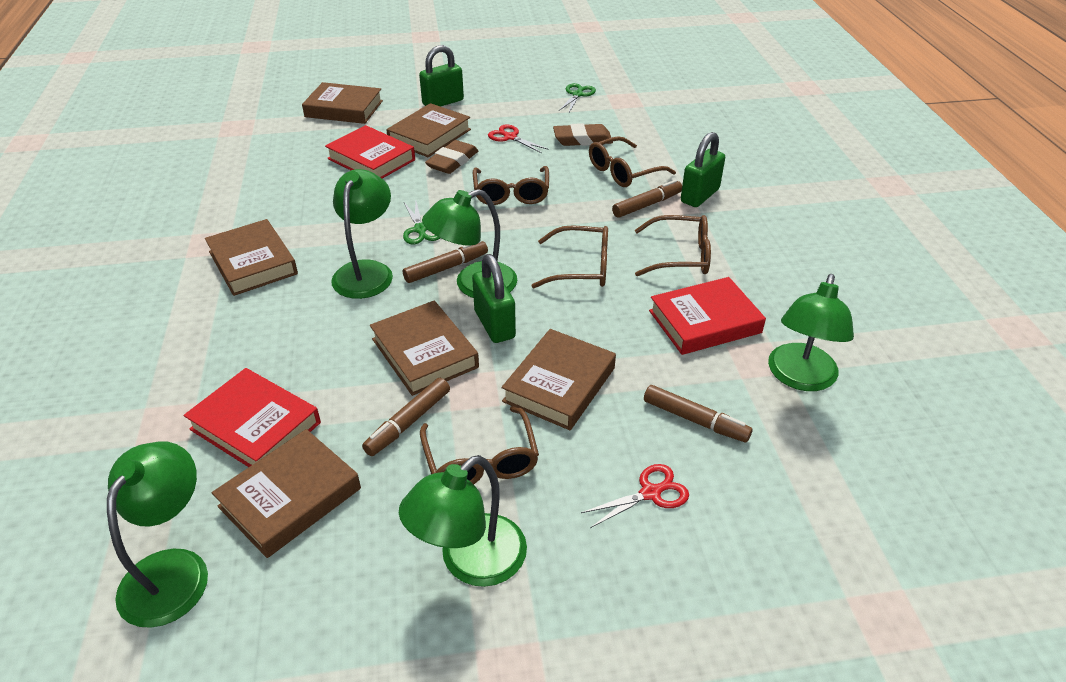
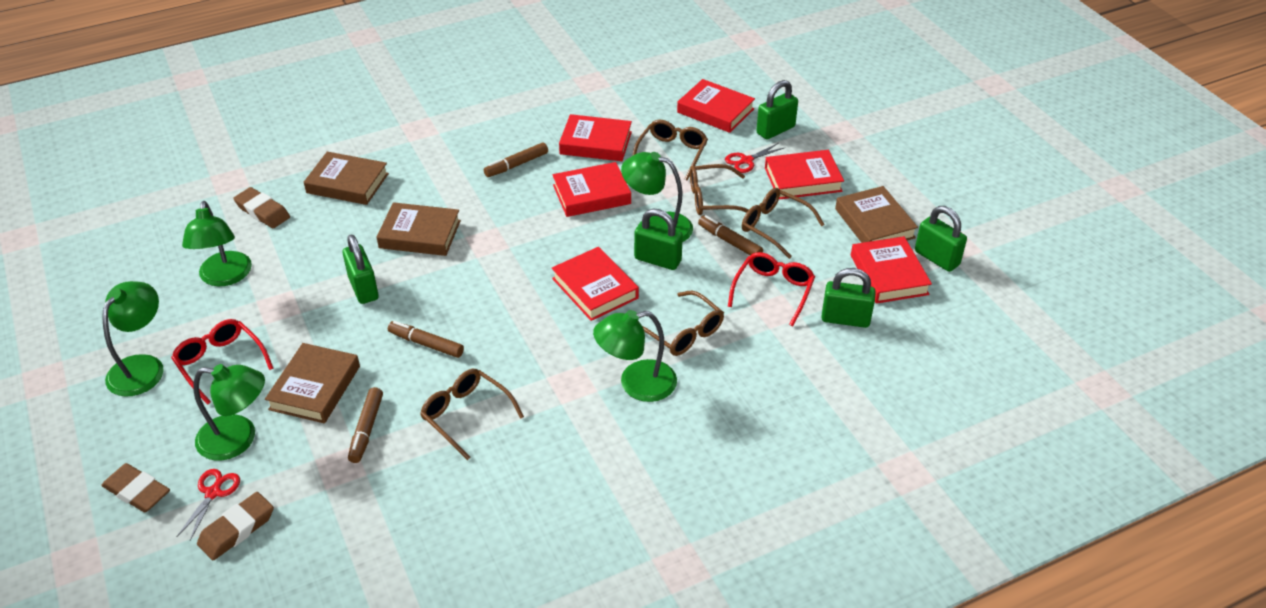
brown book: 6 -> 4
brown eraser: 2 -> 3
green padlock: 3 -> 5
green scissors: 2 -> 0
red book: 3 -> 6
red glasses: 0 -> 2

